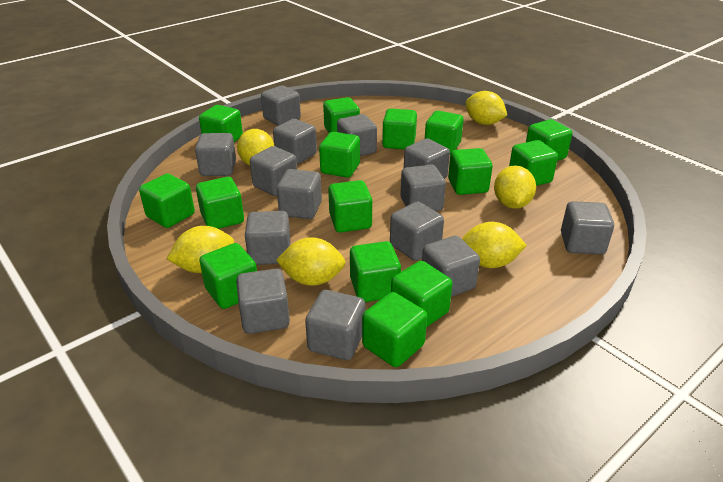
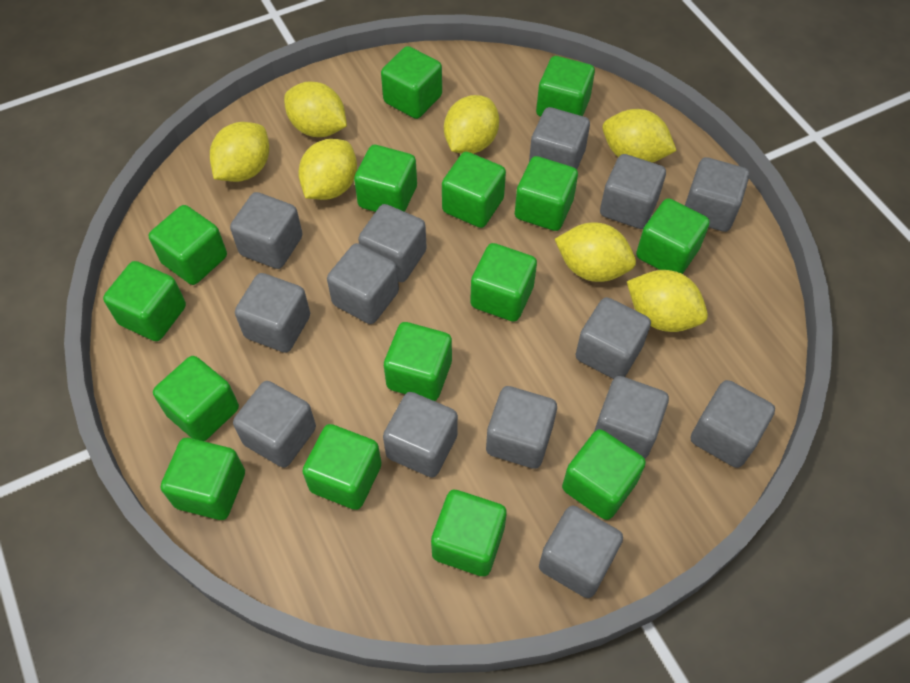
yellow lemon: 6 -> 7

